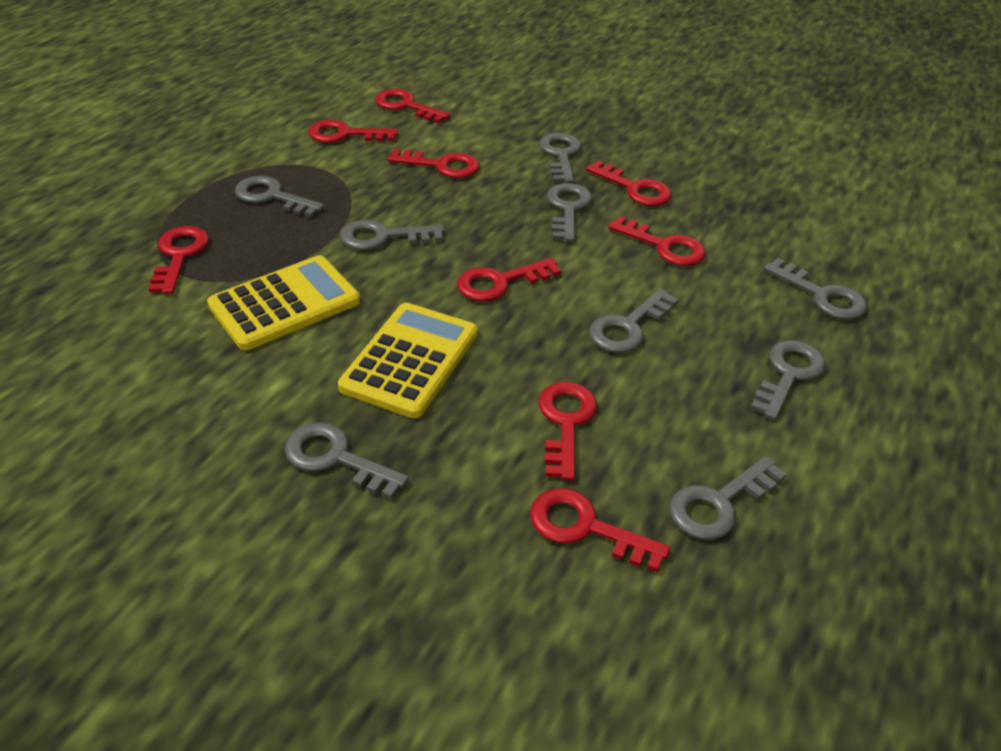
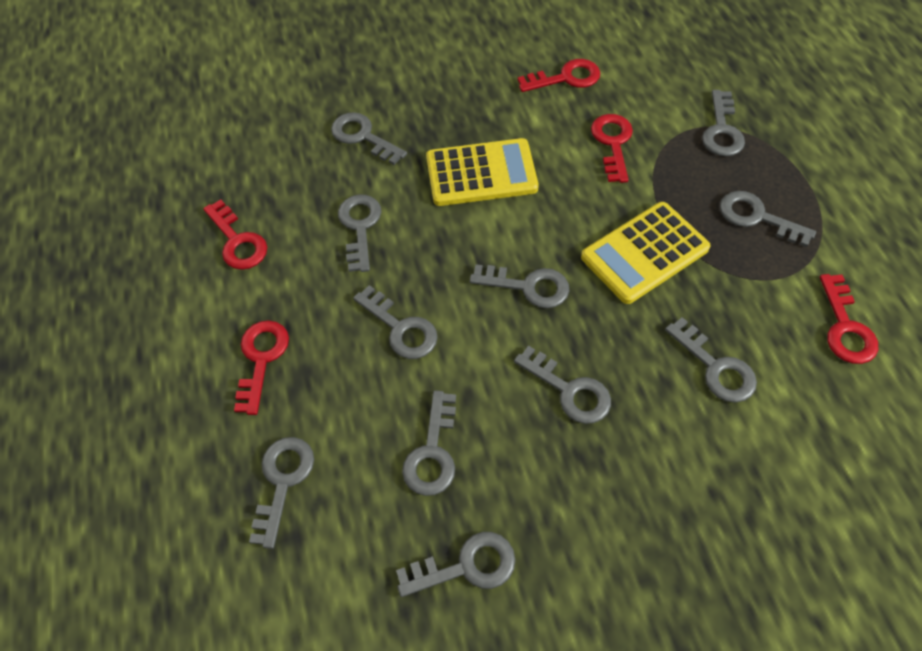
grey key: 9 -> 11
red key: 9 -> 5

